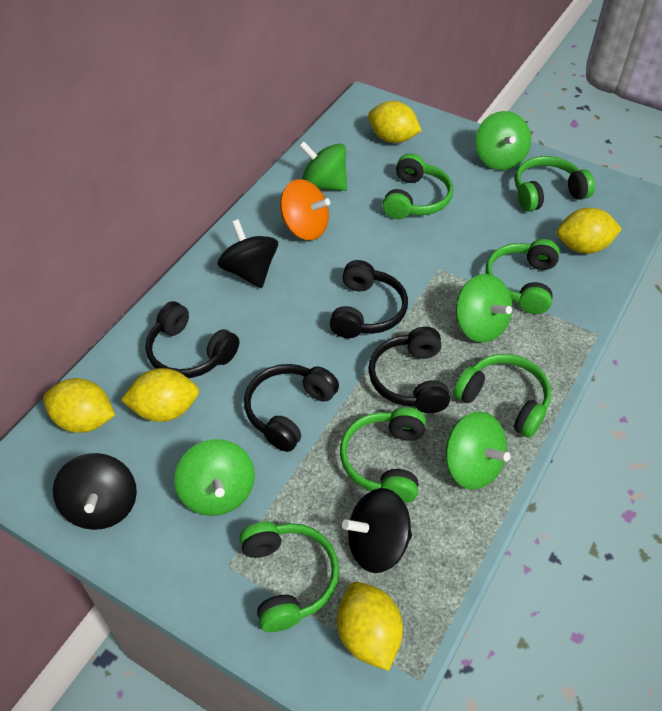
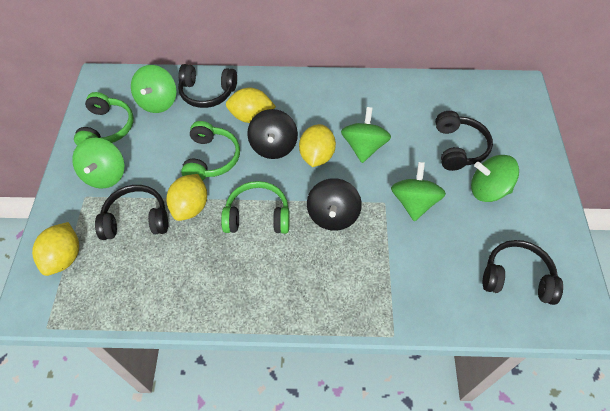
black spinning top: 3 -> 2
green headphones: 6 -> 3
orange spinning top: 1 -> 0
yellow lemon: 5 -> 4

